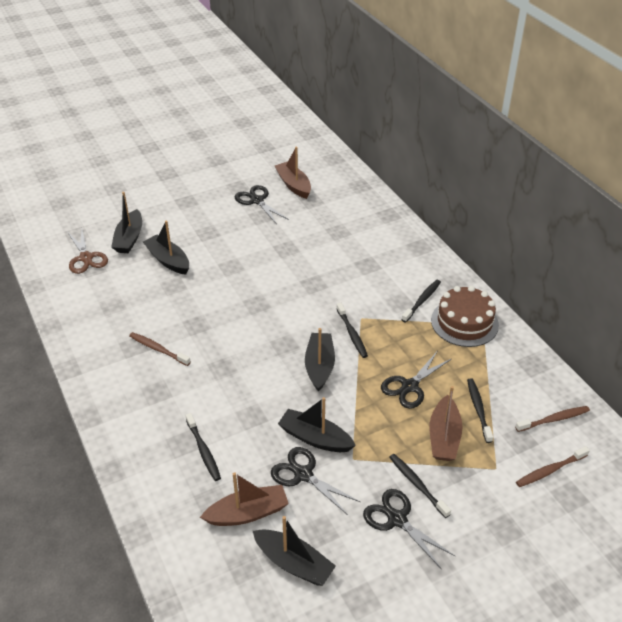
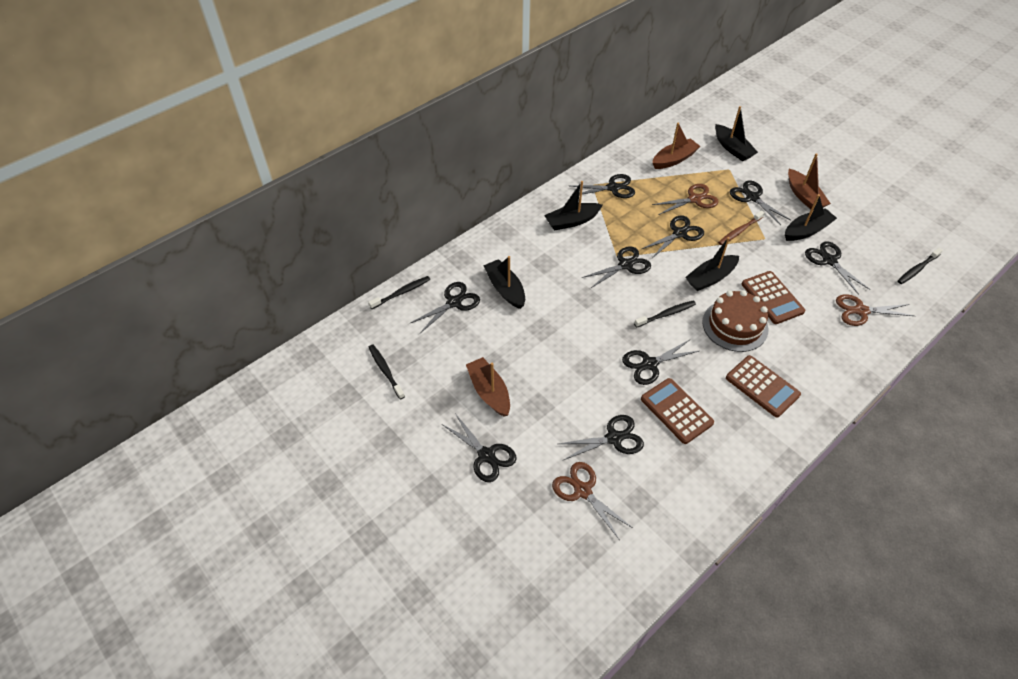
black scissors: 4 -> 9
black toothbrush: 5 -> 4
brown calculator: 0 -> 3
brown scissors: 1 -> 3
brown toothbrush: 3 -> 1

